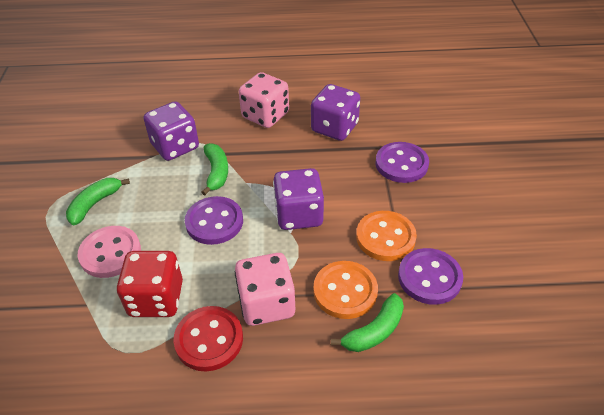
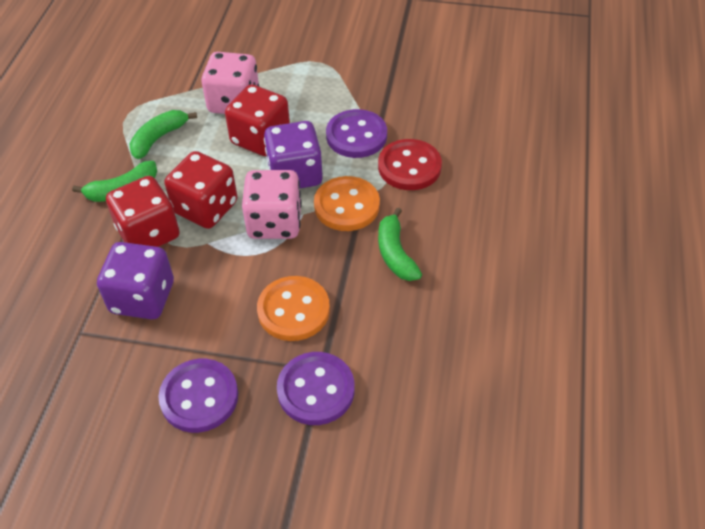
pink button: 1 -> 0
purple dice: 3 -> 2
red dice: 1 -> 3

